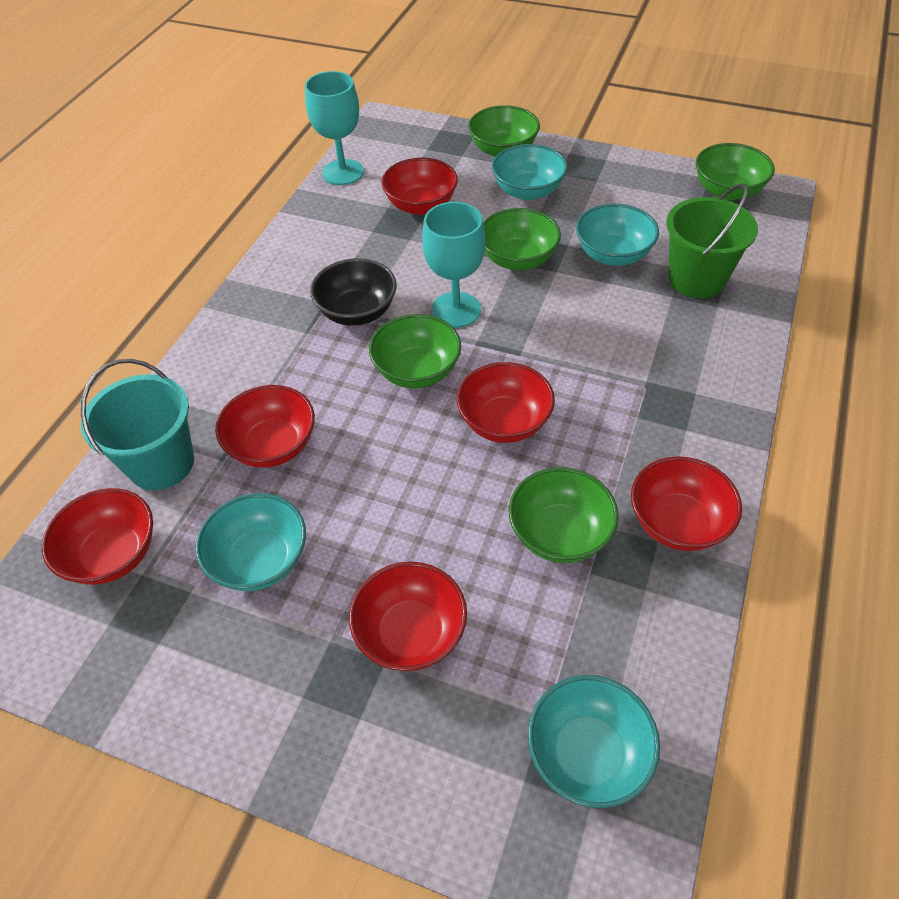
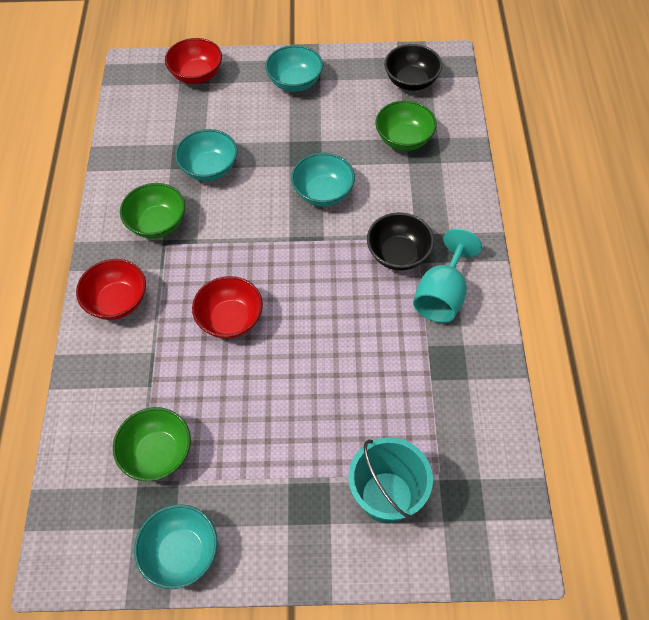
black bowl: 1 -> 2
green bowl: 5 -> 3
green bucket: 1 -> 0
red bowl: 6 -> 3
turquoise goblet: 2 -> 1

